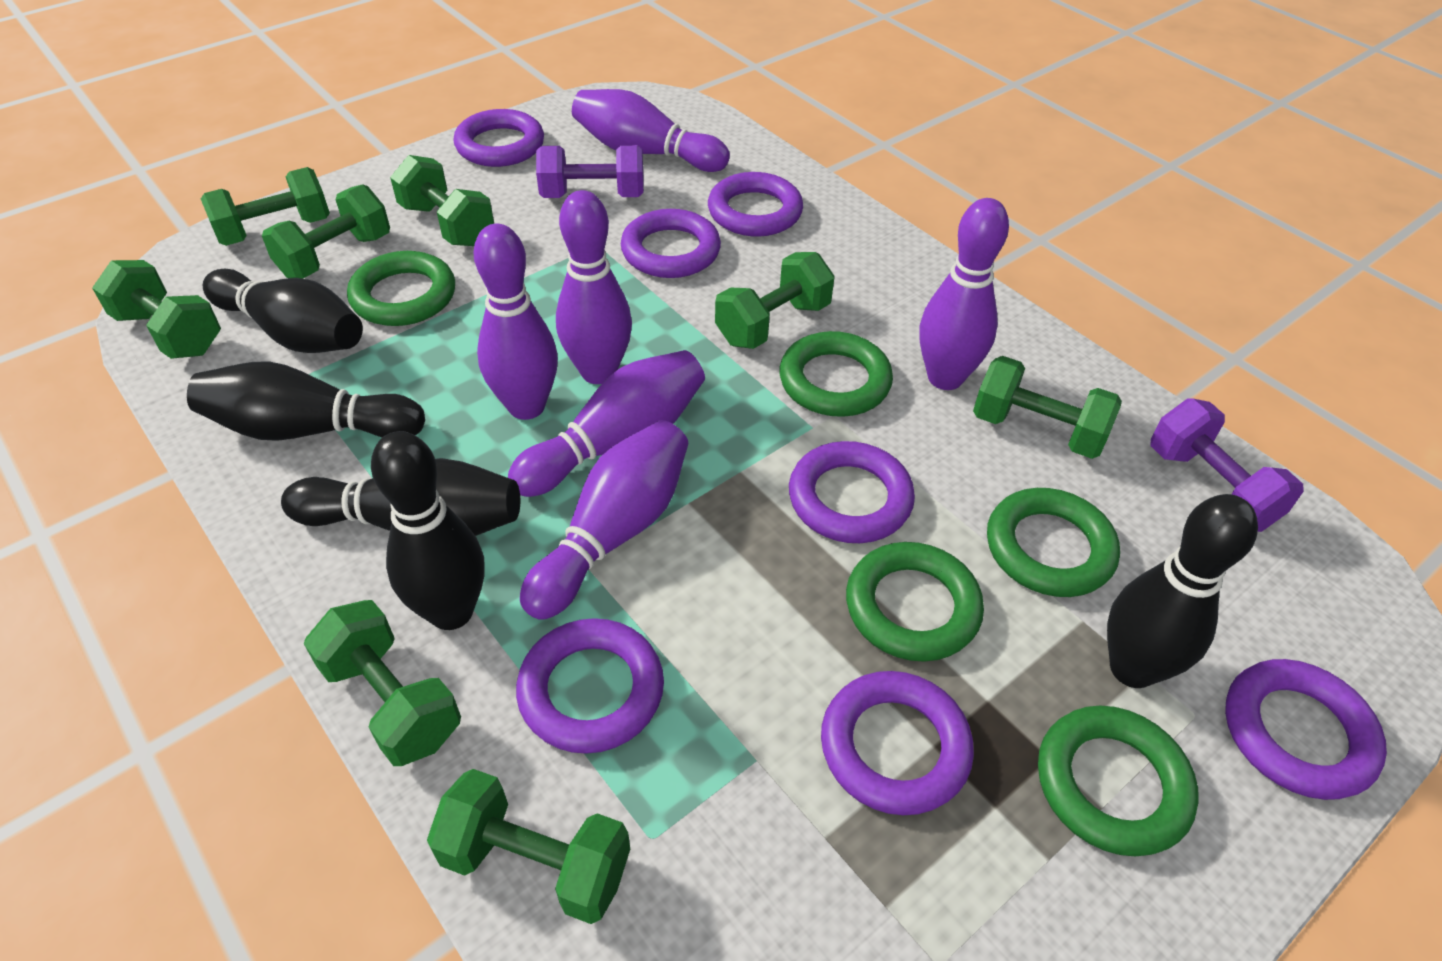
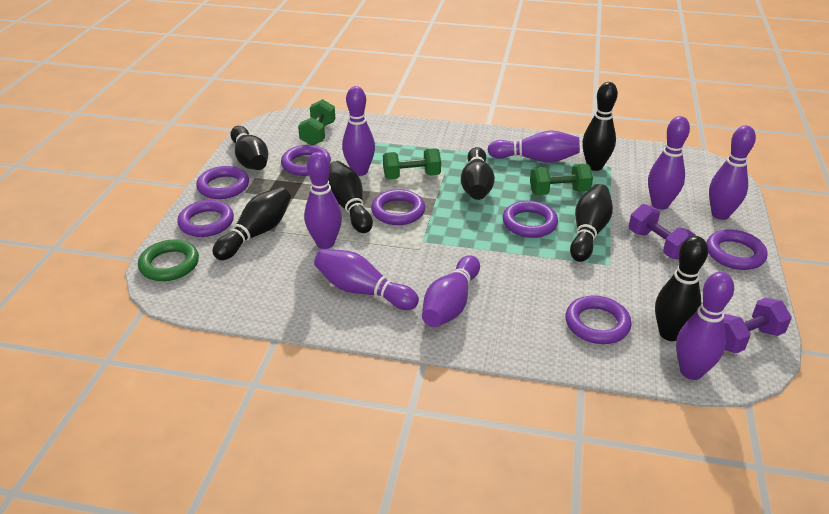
black bowling pin: 5 -> 7
green dumbbell: 8 -> 3
green ring: 5 -> 1
purple bowling pin: 6 -> 8

